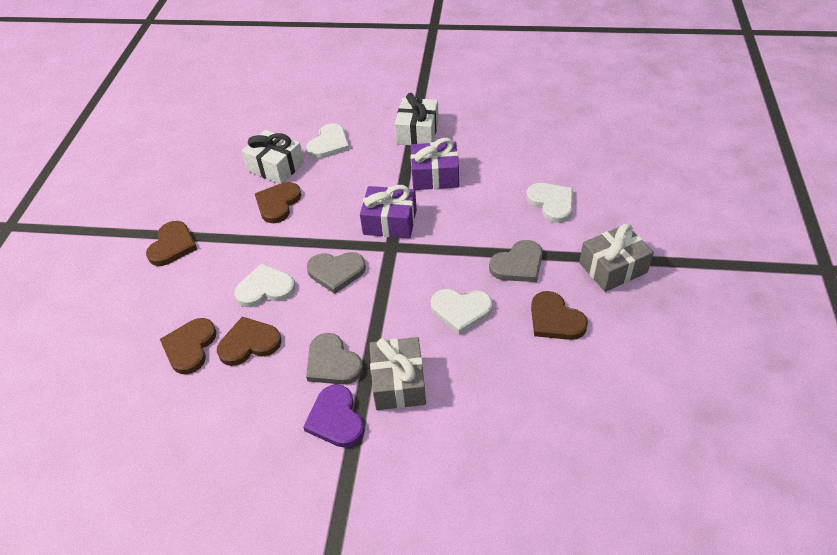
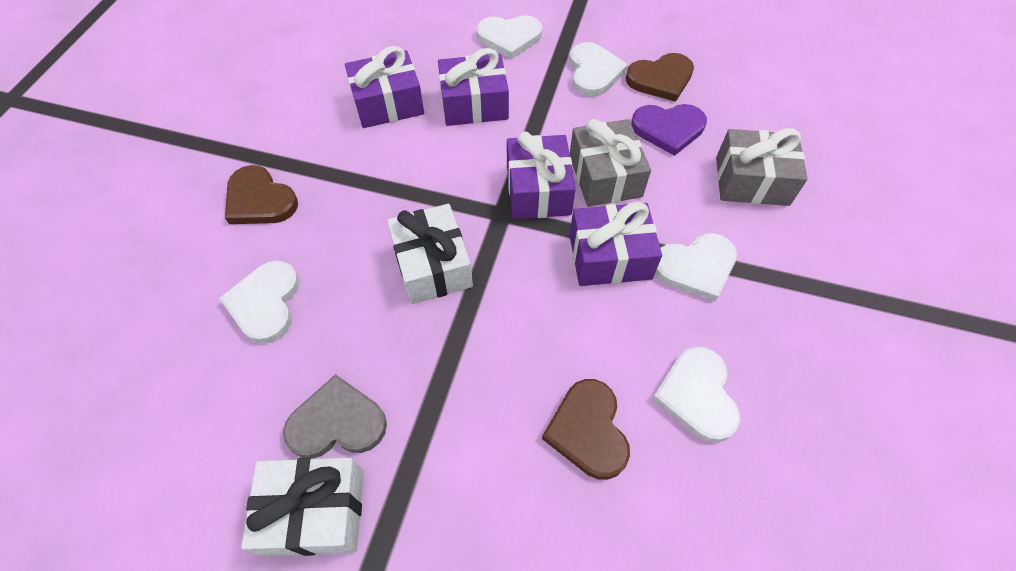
brown heart: 5 -> 3
grey heart: 3 -> 1
purple gift: 2 -> 4
white heart: 4 -> 5

